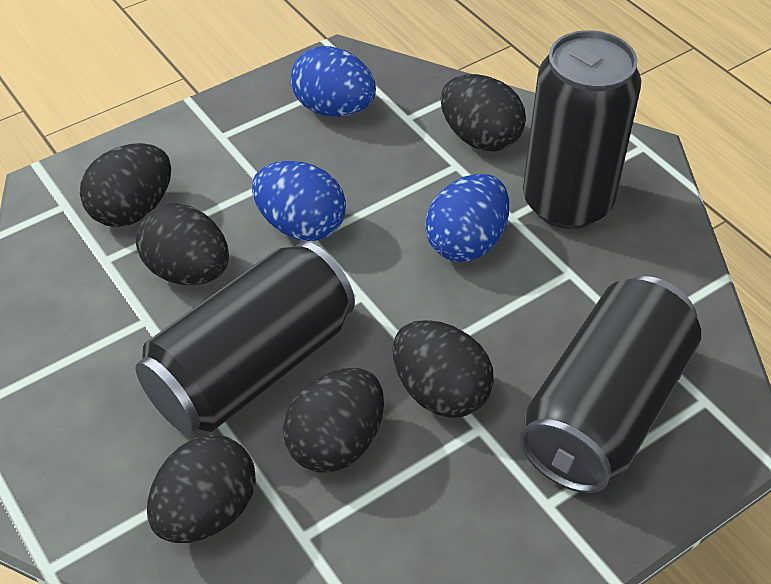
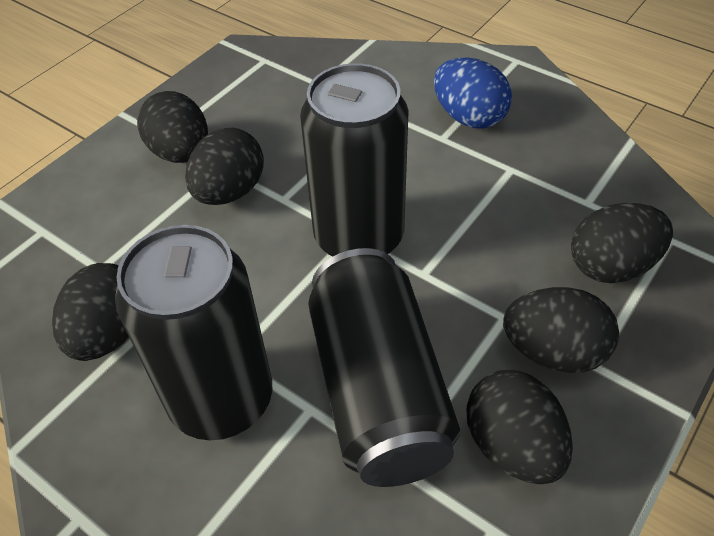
blue egg: 3 -> 1

